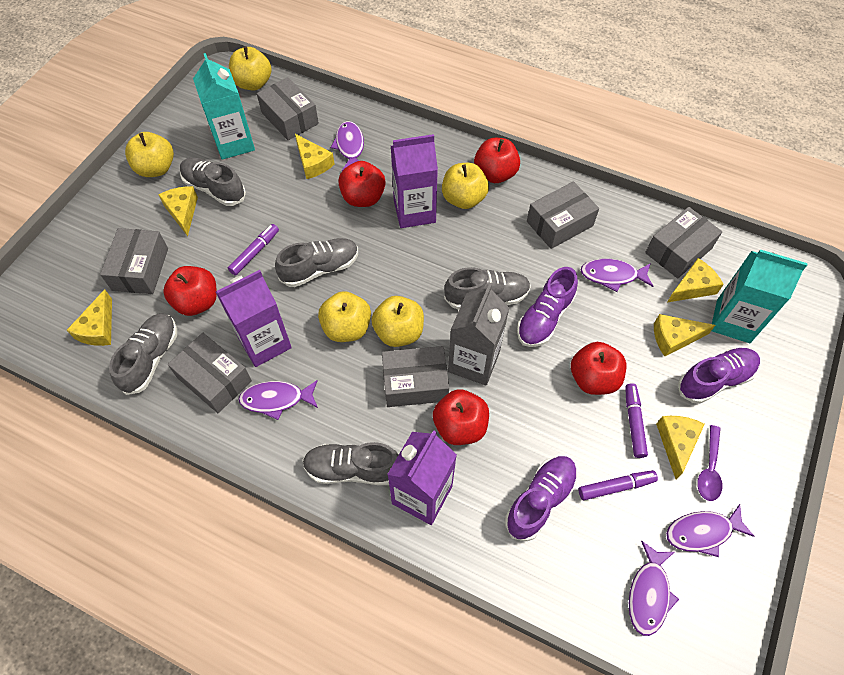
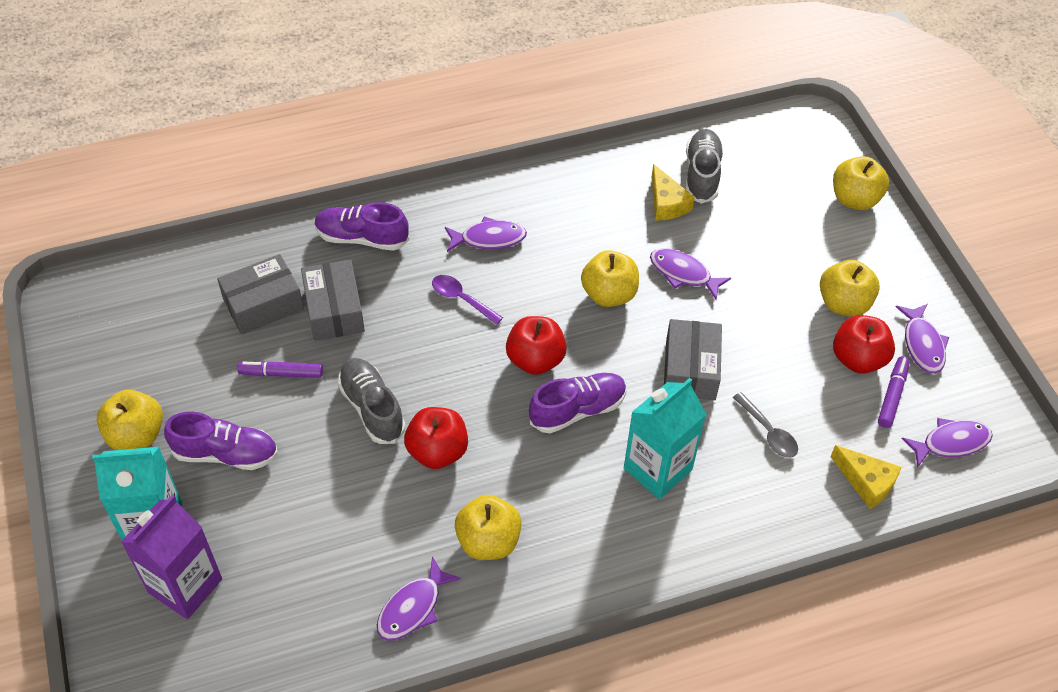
grey box: 6 -> 3
grey carton: 1 -> 0
grey shoe: 5 -> 2
grey spoon: 0 -> 1
purple carton: 3 -> 1
purple marker: 3 -> 2
red apple: 5 -> 3
yellow cheese: 6 -> 2

